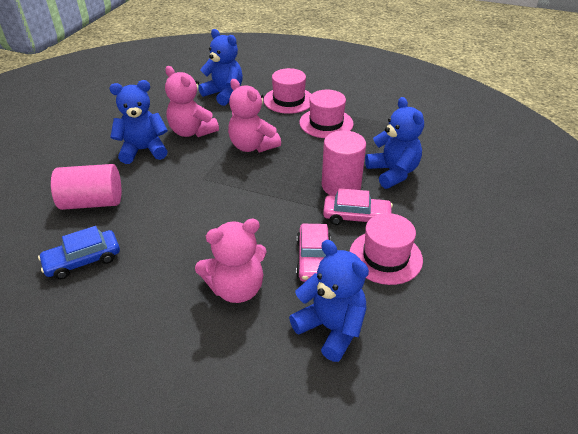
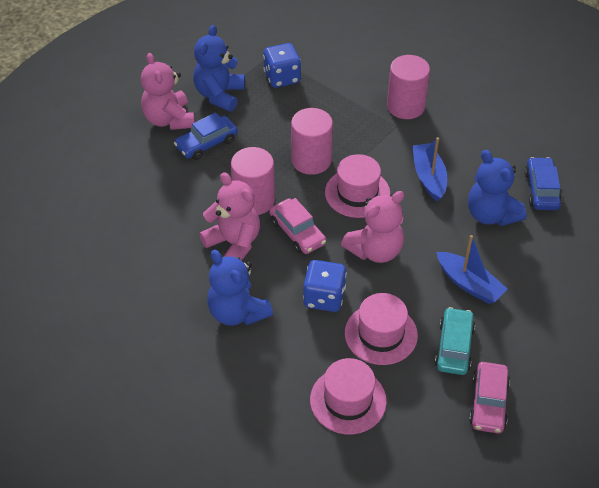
blue boat: 0 -> 2
blue car: 1 -> 2
blue dice: 0 -> 2
blue teddy bear: 4 -> 3
pink cylinder: 2 -> 3
turquoise car: 0 -> 1

